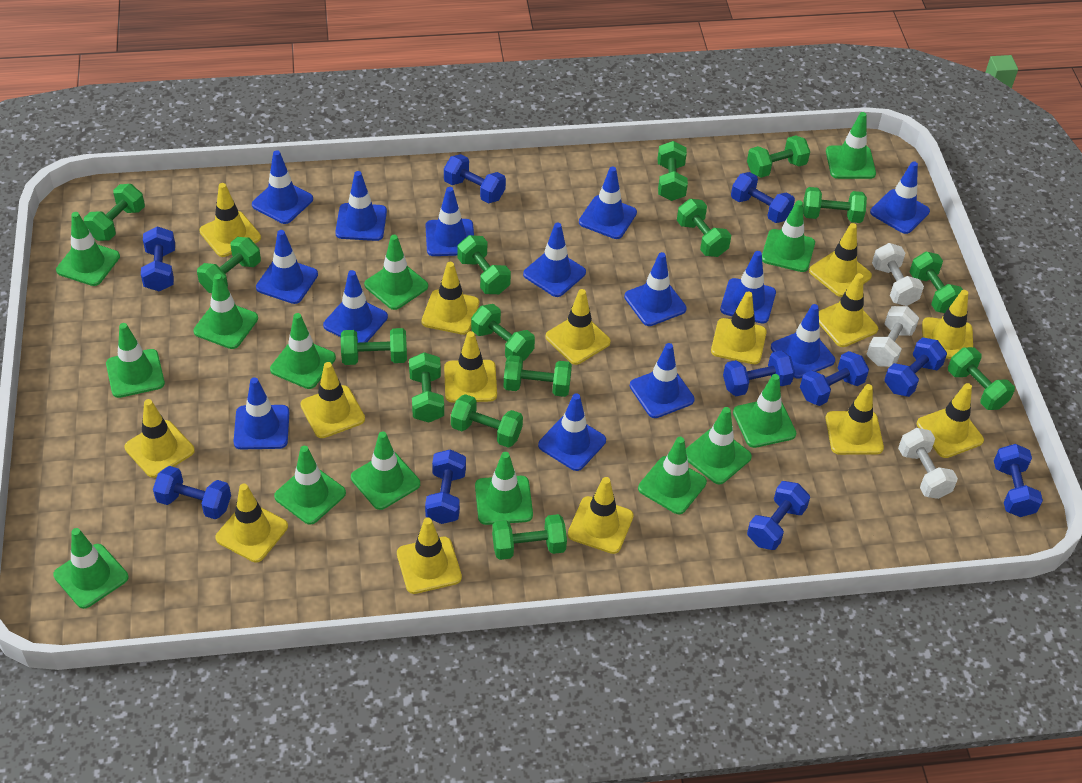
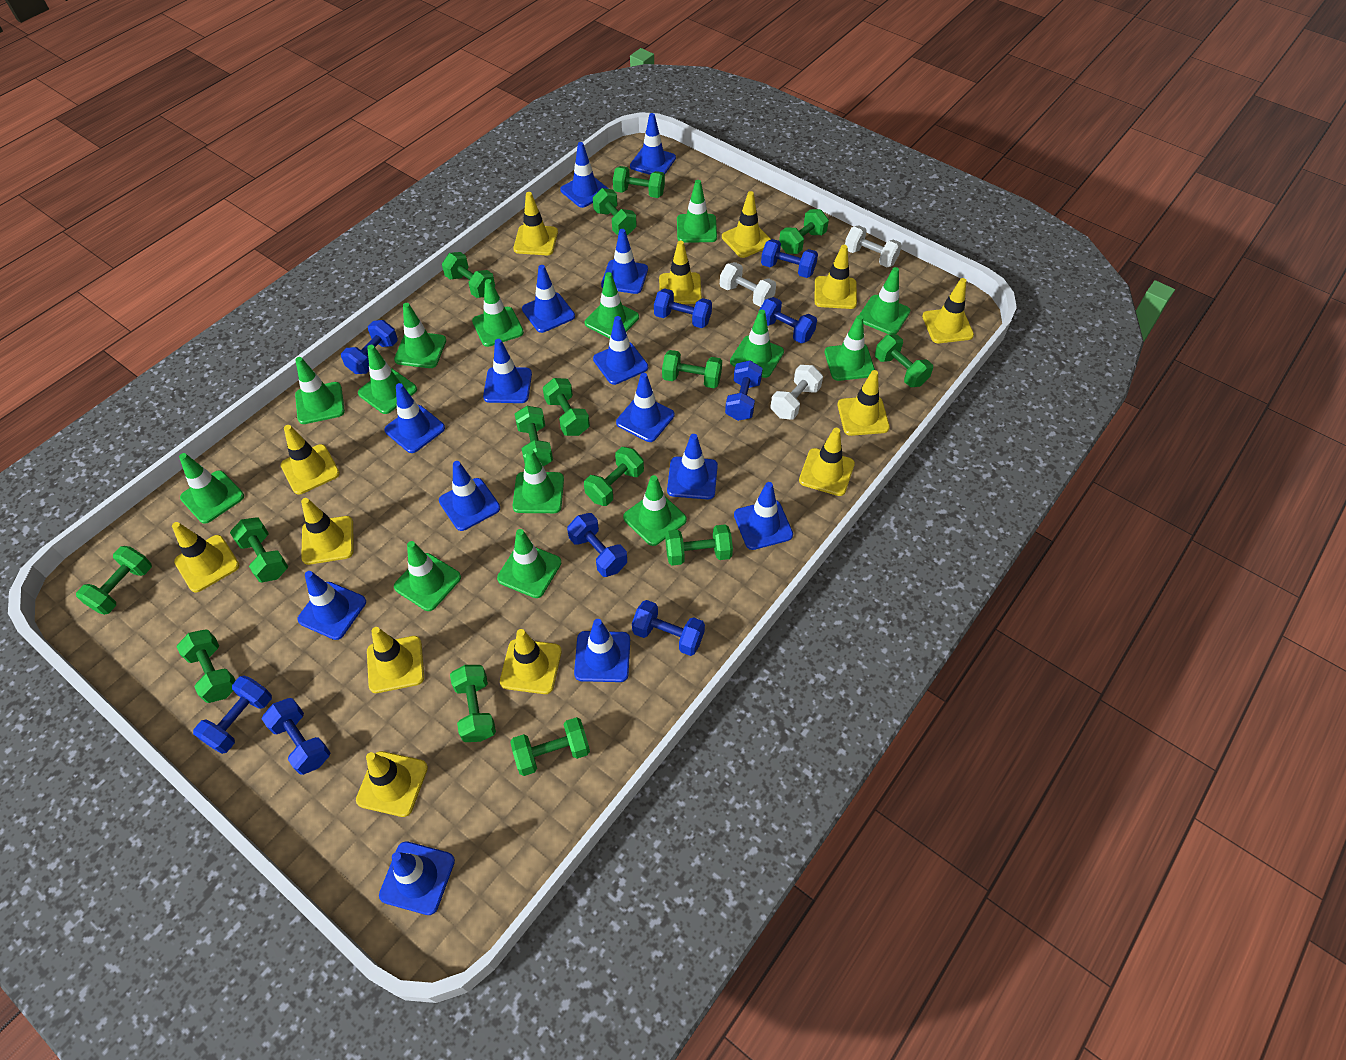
blue dumbbell: 10 -> 9
yellow traffic cone: 15 -> 13

